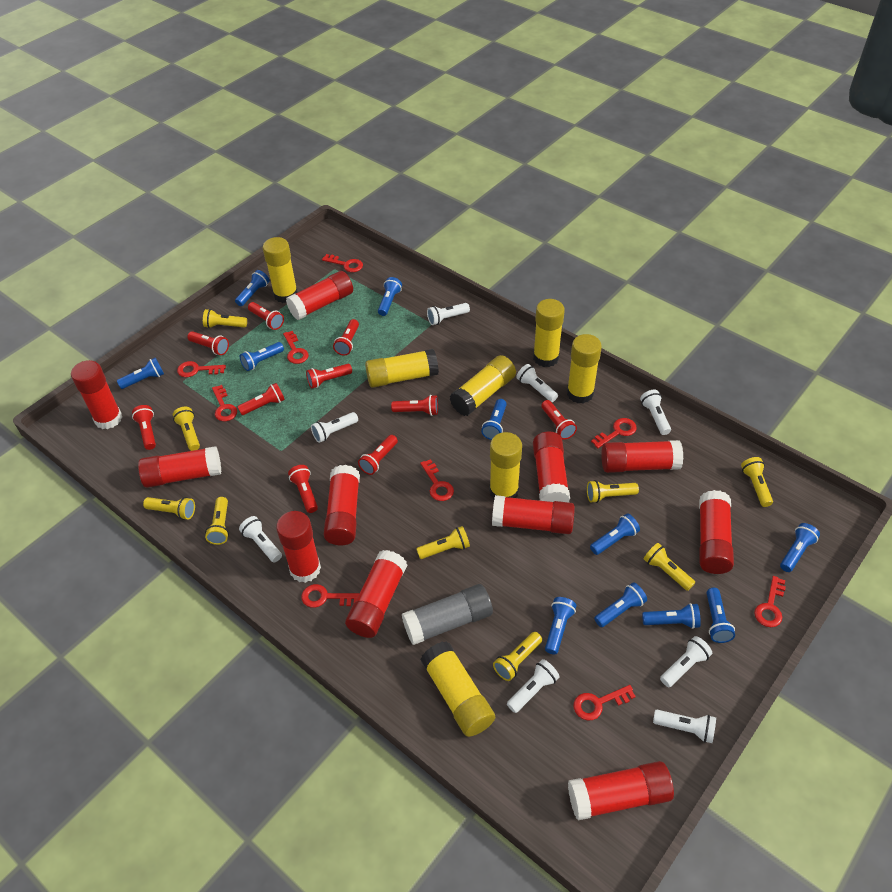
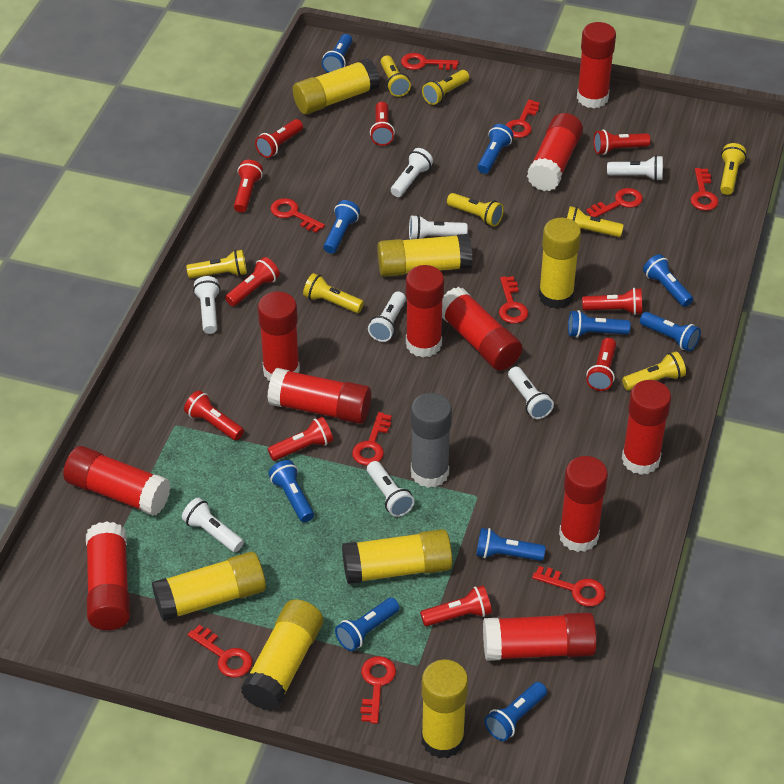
blue flashlight: 11 -> 10
red key: 9 -> 10
yellow flashlight: 9 -> 8

